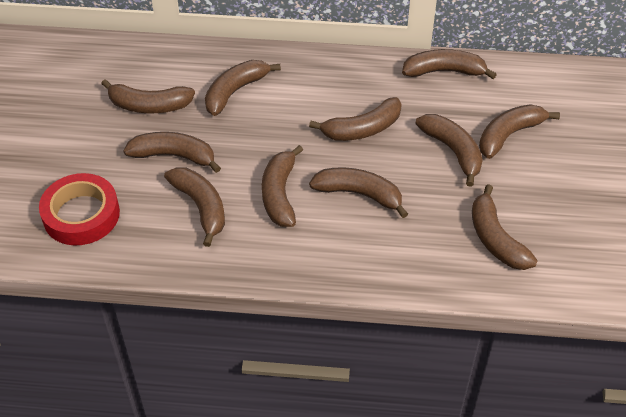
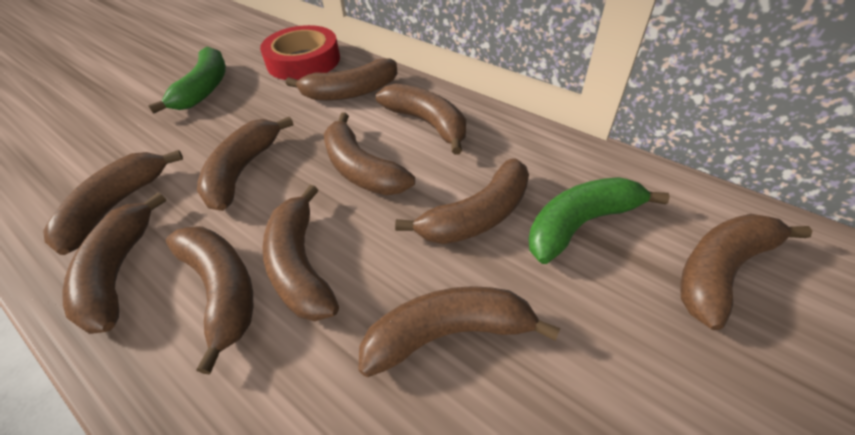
green banana: 0 -> 2

